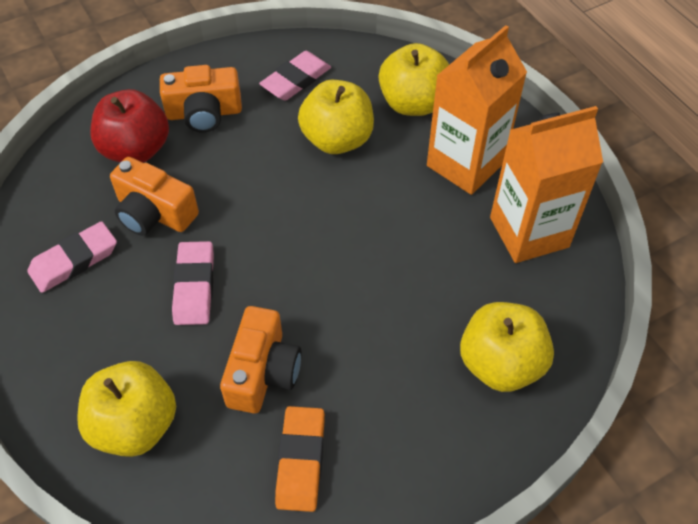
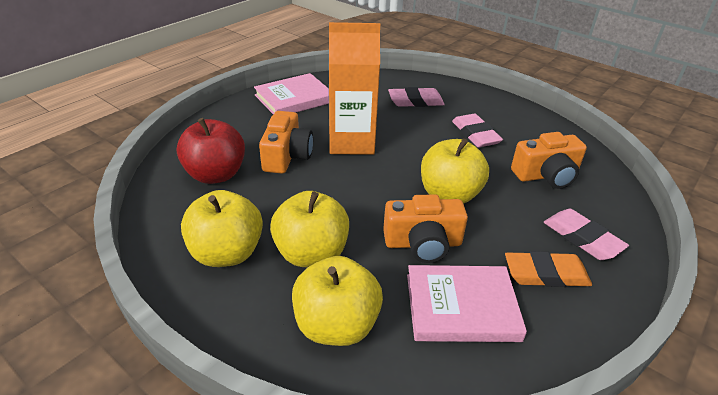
orange carton: 2 -> 1
pink book: 0 -> 2

